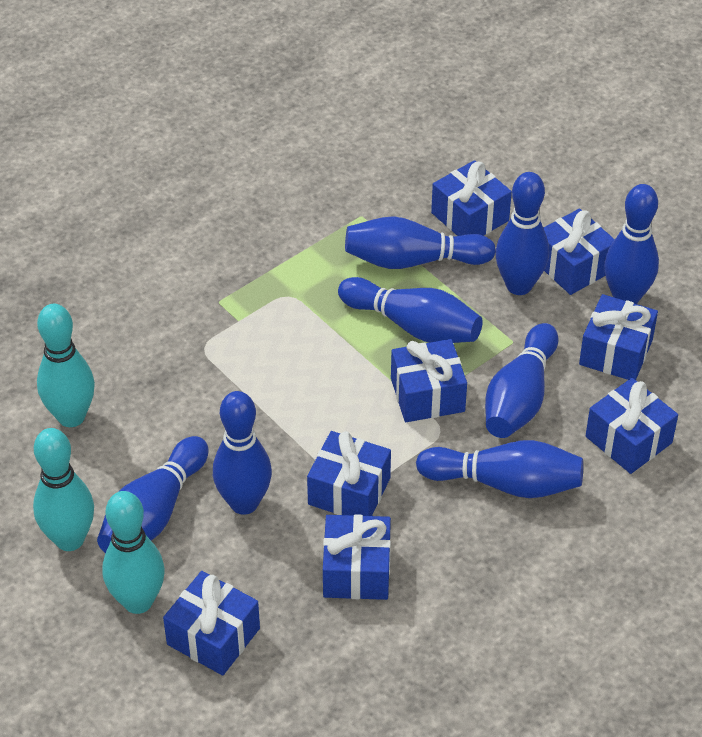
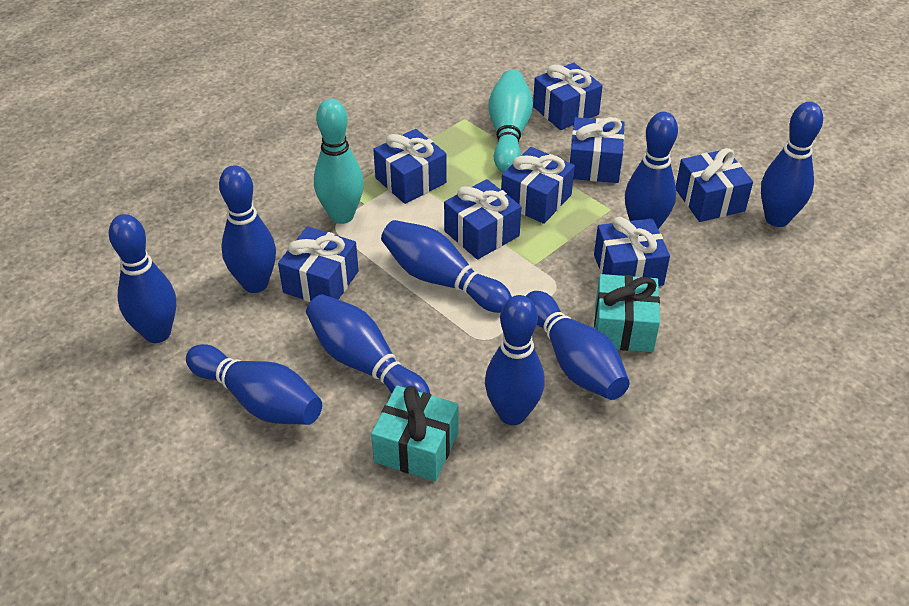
blue bowling pin: 8 -> 9
turquoise bowling pin: 3 -> 2
turquoise gift: 0 -> 2

